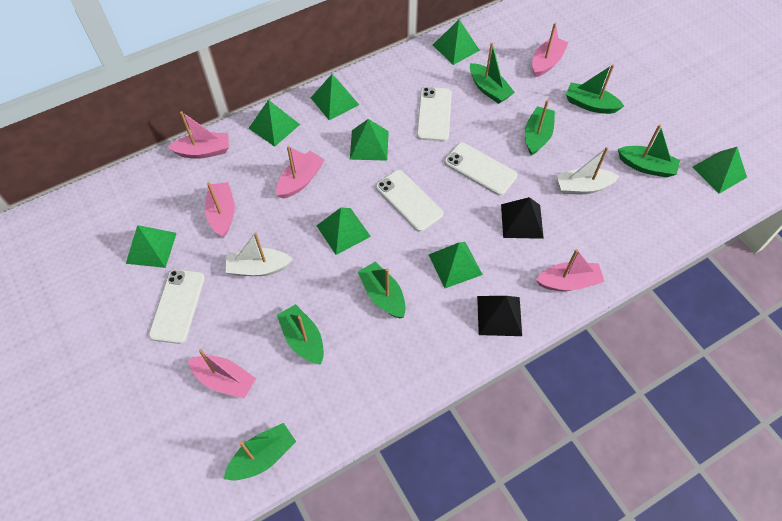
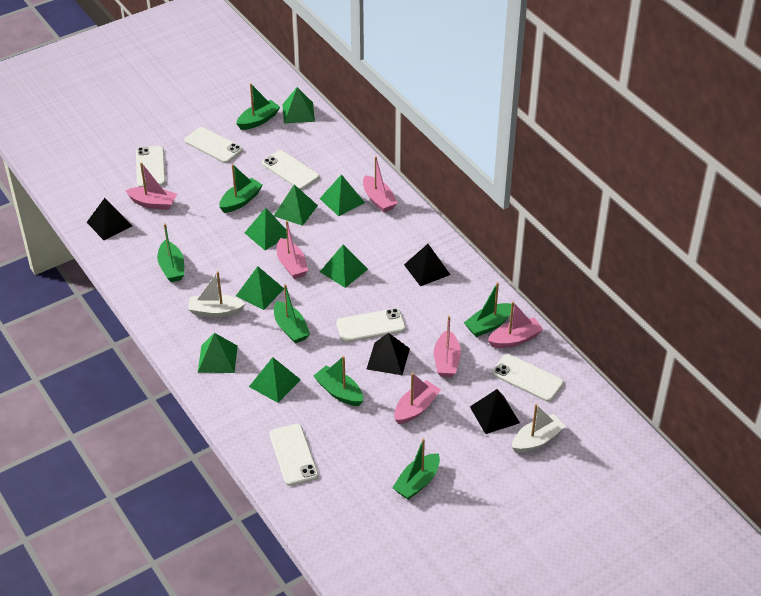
black pyramid: 2 -> 4
white phone: 4 -> 6

